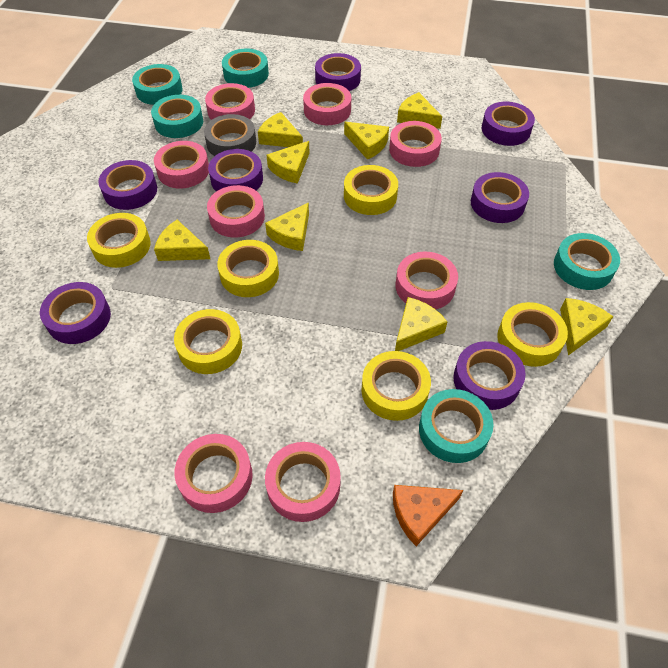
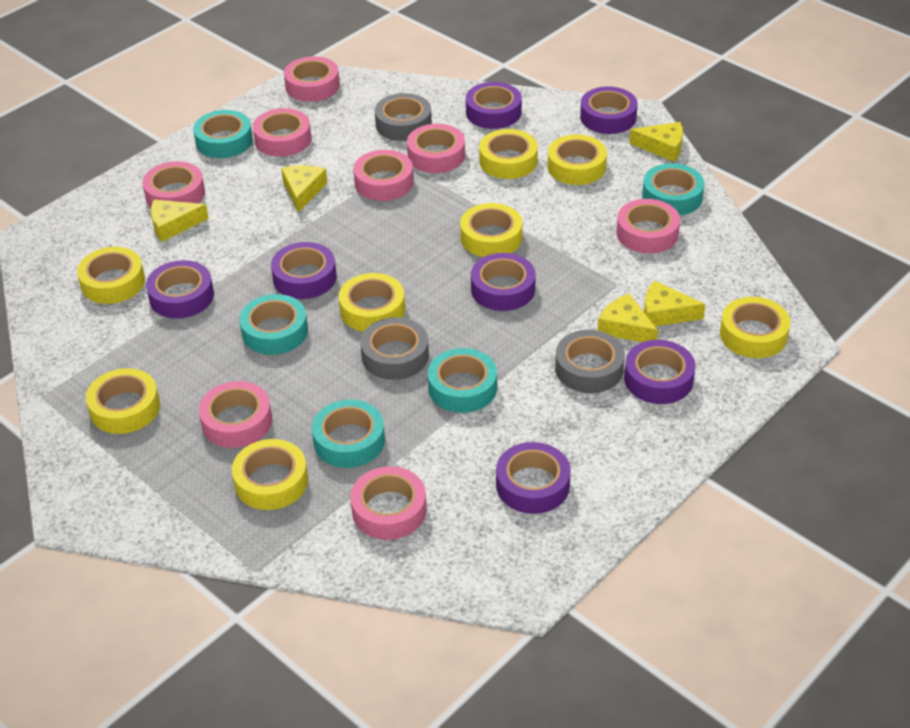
grey tape: 1 -> 3
orange cheese: 1 -> 0
yellow cheese: 8 -> 5
yellow tape: 6 -> 8

